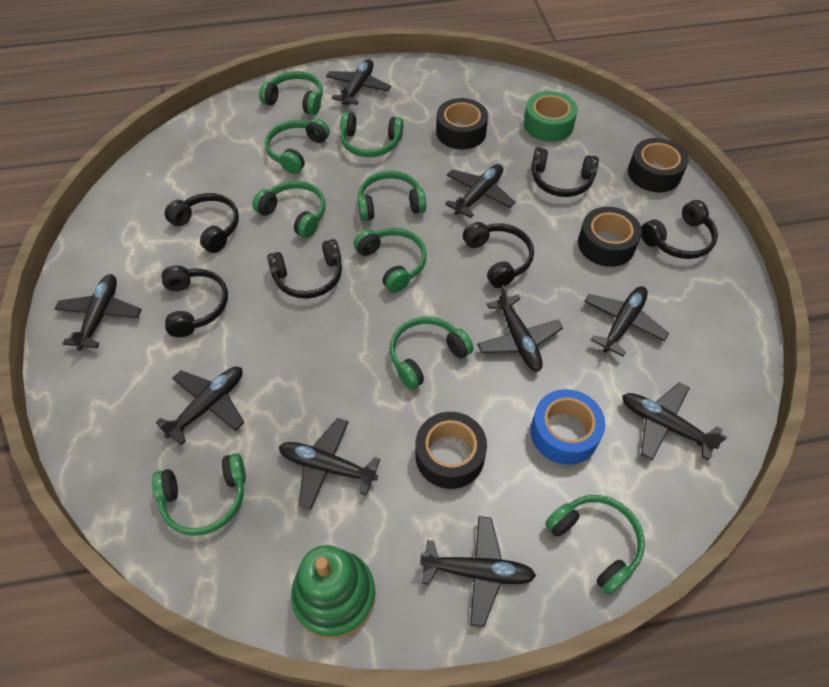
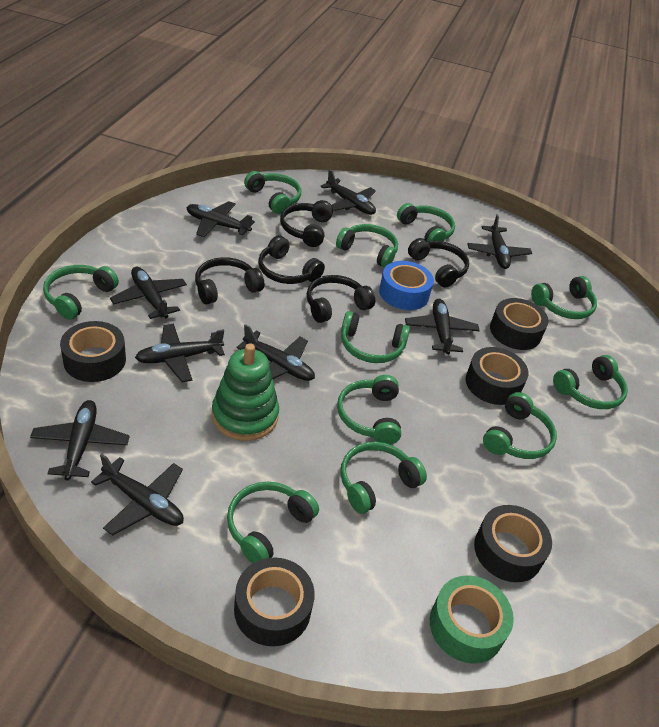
black headphones: 6 -> 5
black tape: 4 -> 5
green headphones: 9 -> 11

